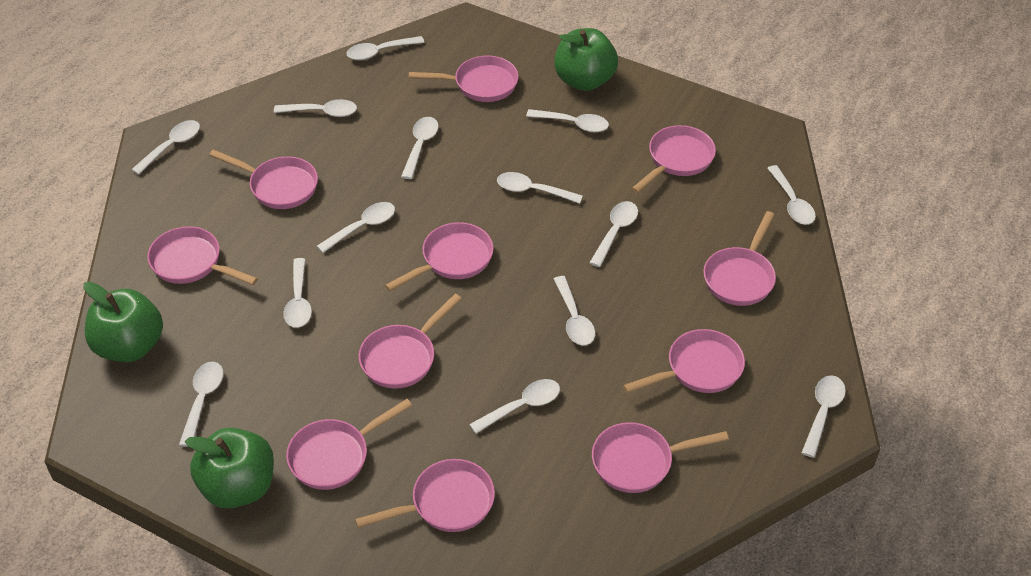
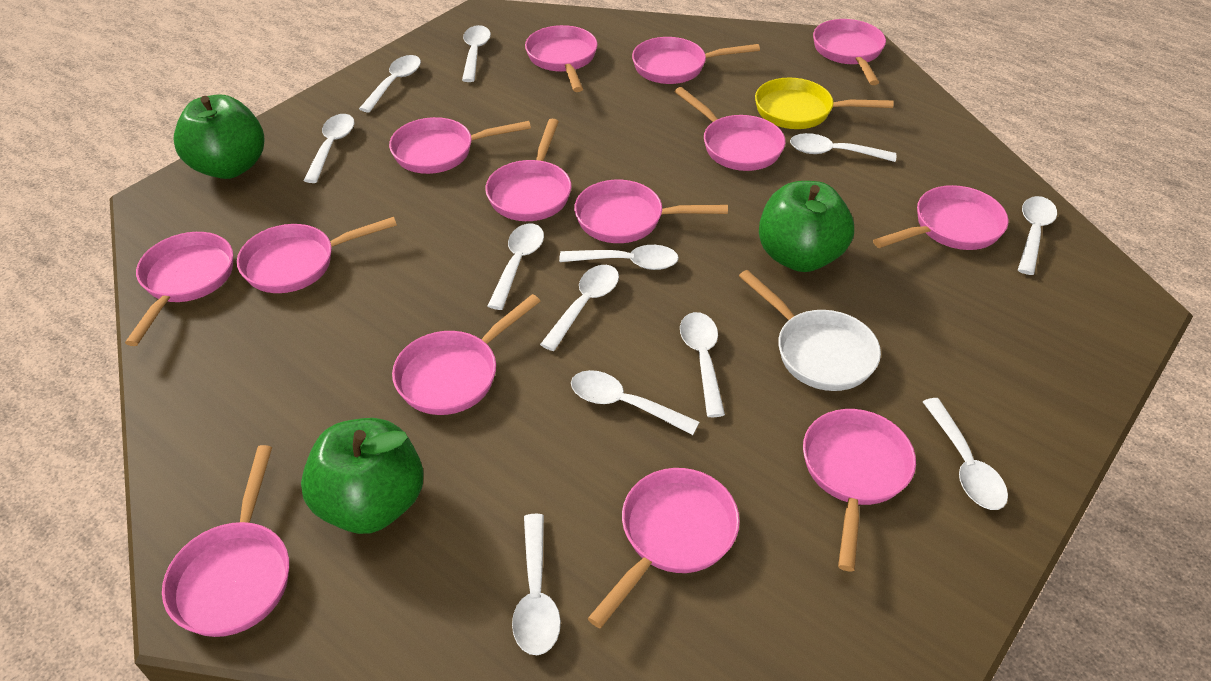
pink pan: 11 -> 14
white pan: 0 -> 1
white spoon: 14 -> 12
yellow pan: 0 -> 1

